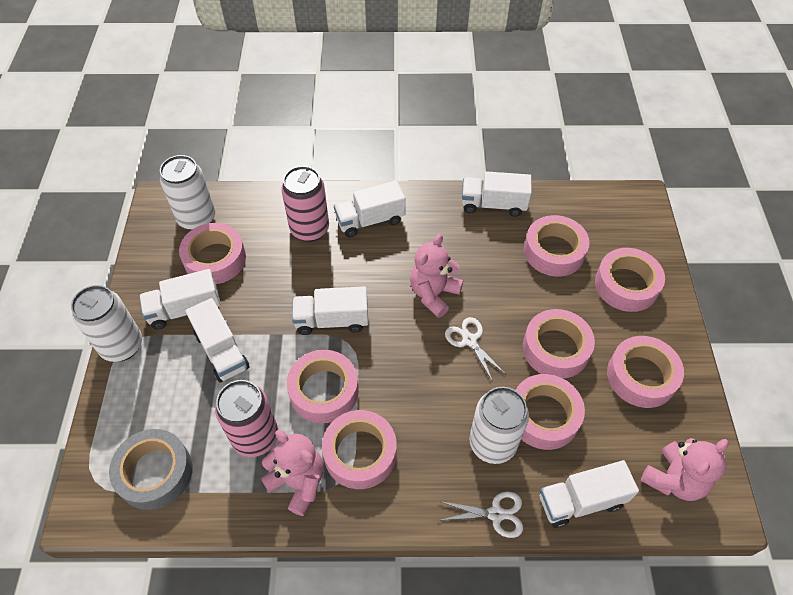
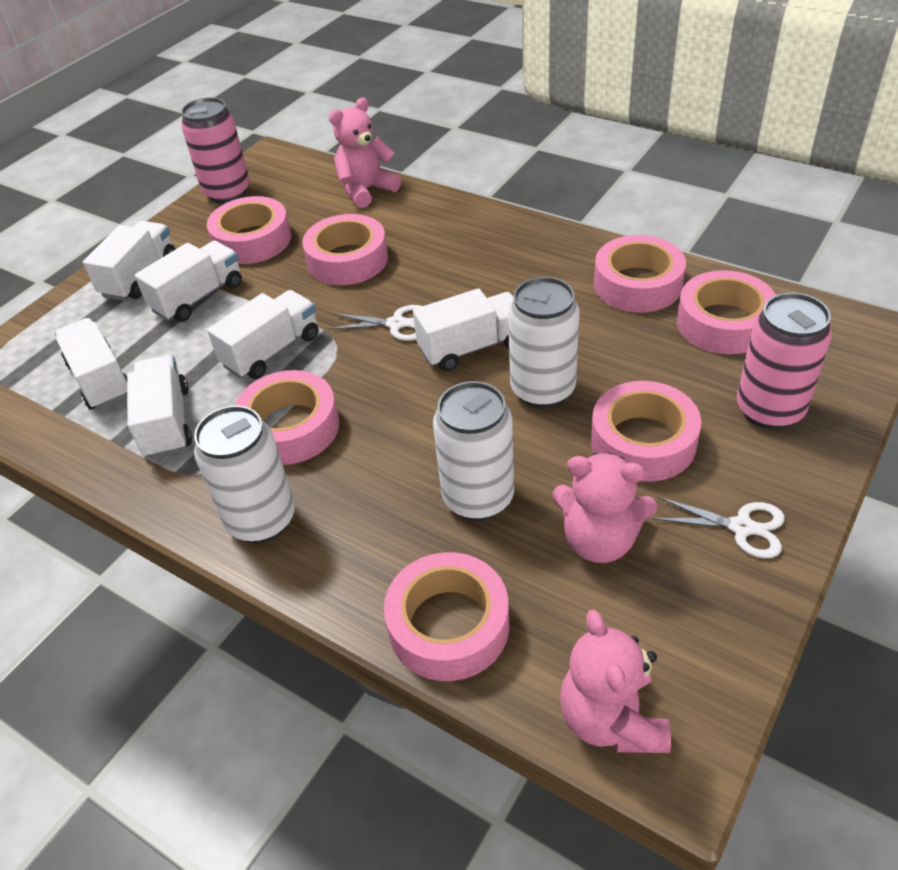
grey tape: 1 -> 0
pink tape: 8 -> 7

